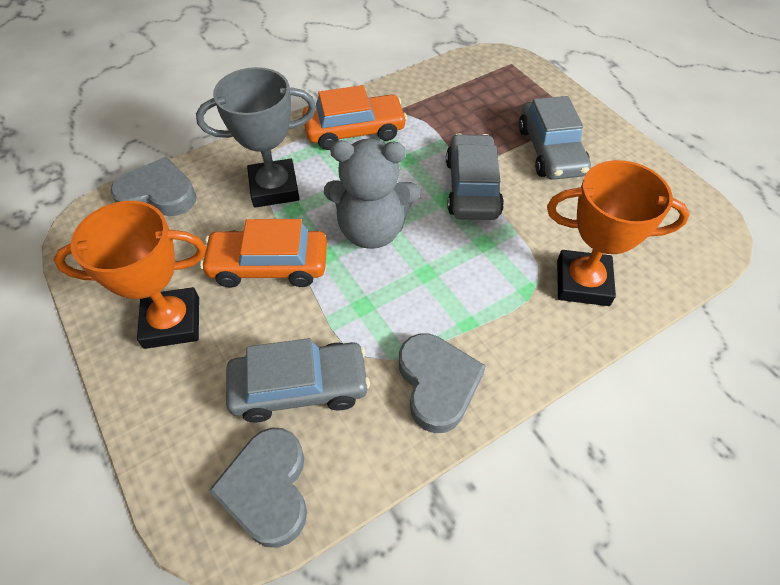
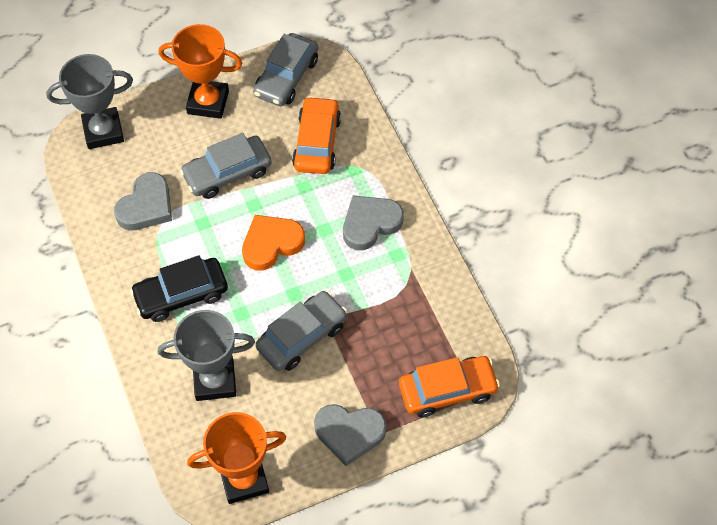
black car: 0 -> 1
grey teddy bear: 1 -> 0
grey trophy: 1 -> 2
orange heart: 0 -> 1

